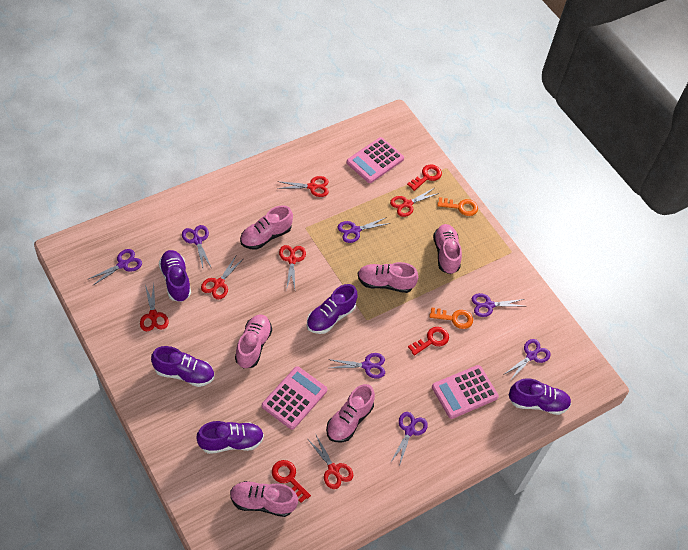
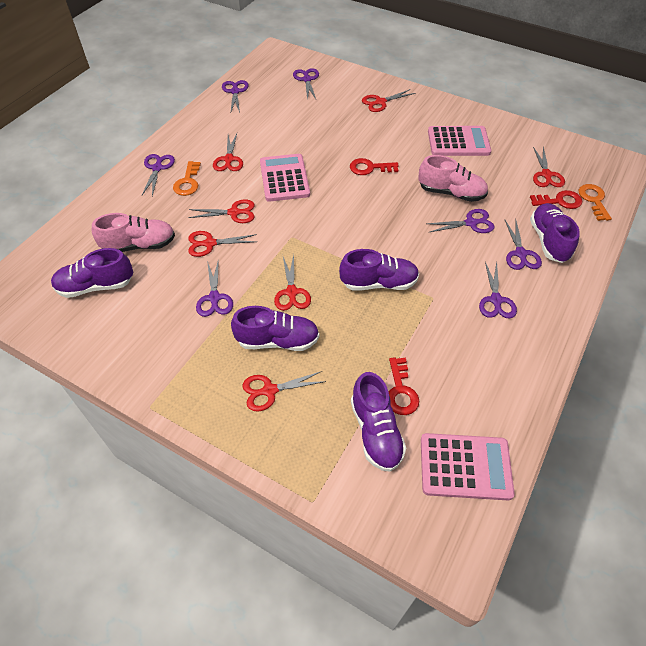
pink shoe: 6 -> 2
red scissors: 6 -> 7

